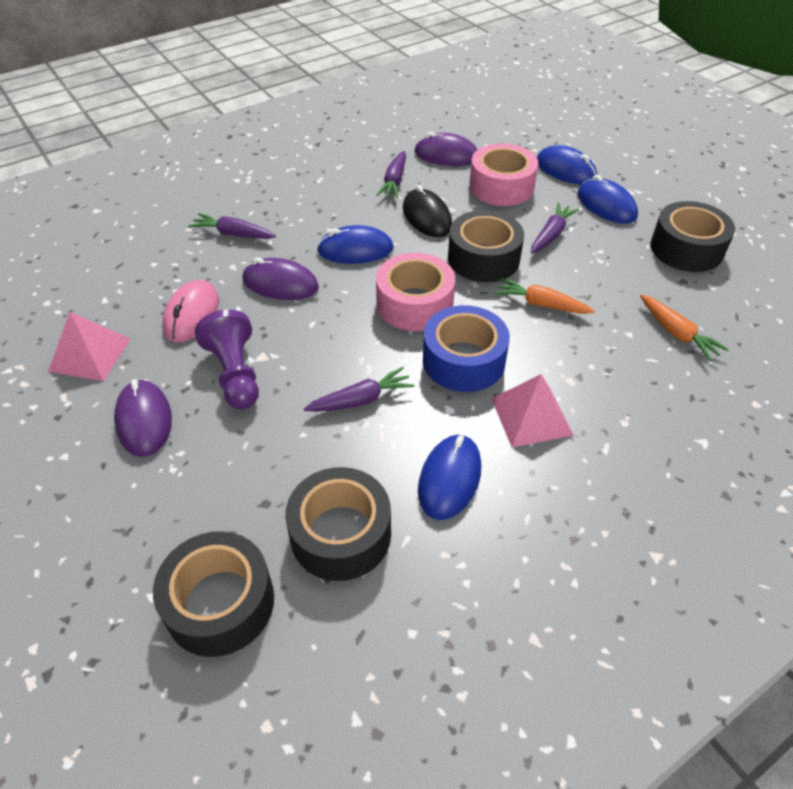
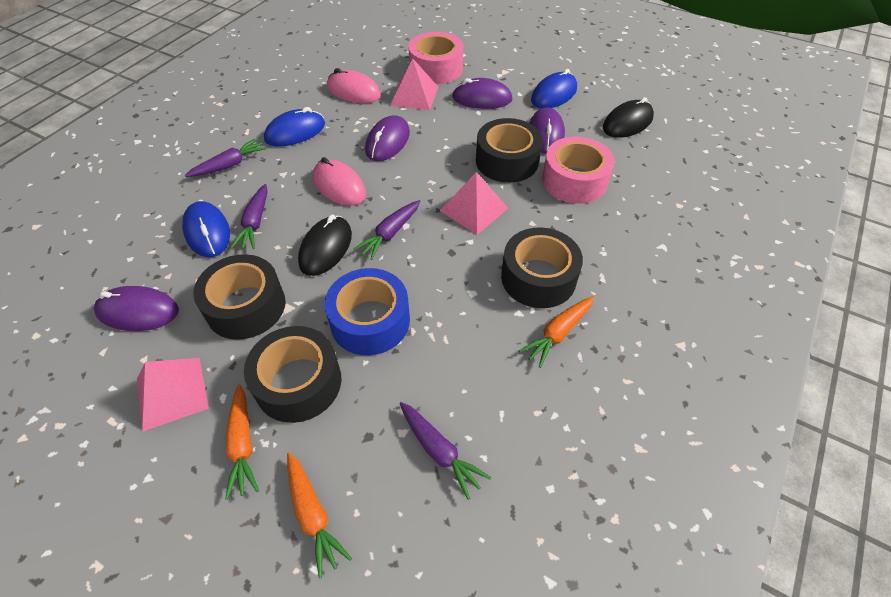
black mouse: 1 -> 2
blue mouse: 4 -> 3
orange carrot: 2 -> 3
pink mouse: 1 -> 2
pink pyramid: 2 -> 3
purple mouse: 3 -> 4
purple pawn: 1 -> 0

